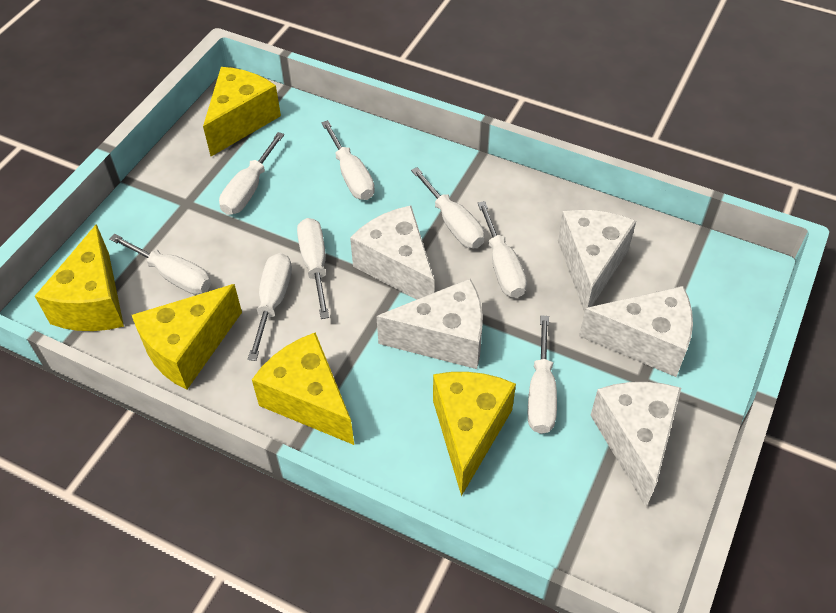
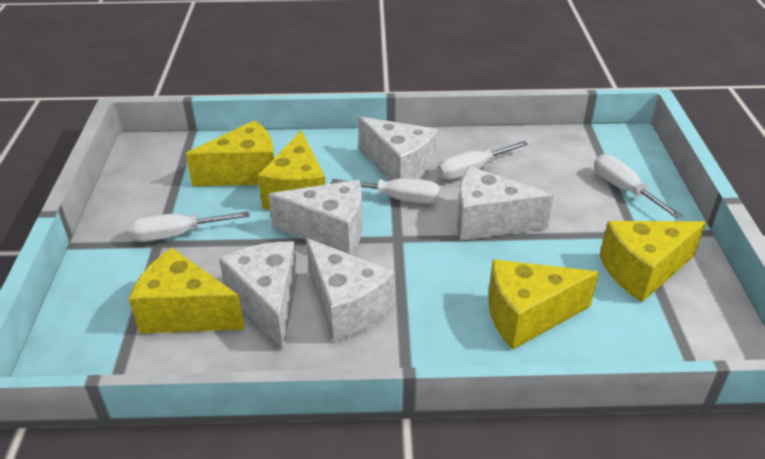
white screwdriver: 8 -> 4

